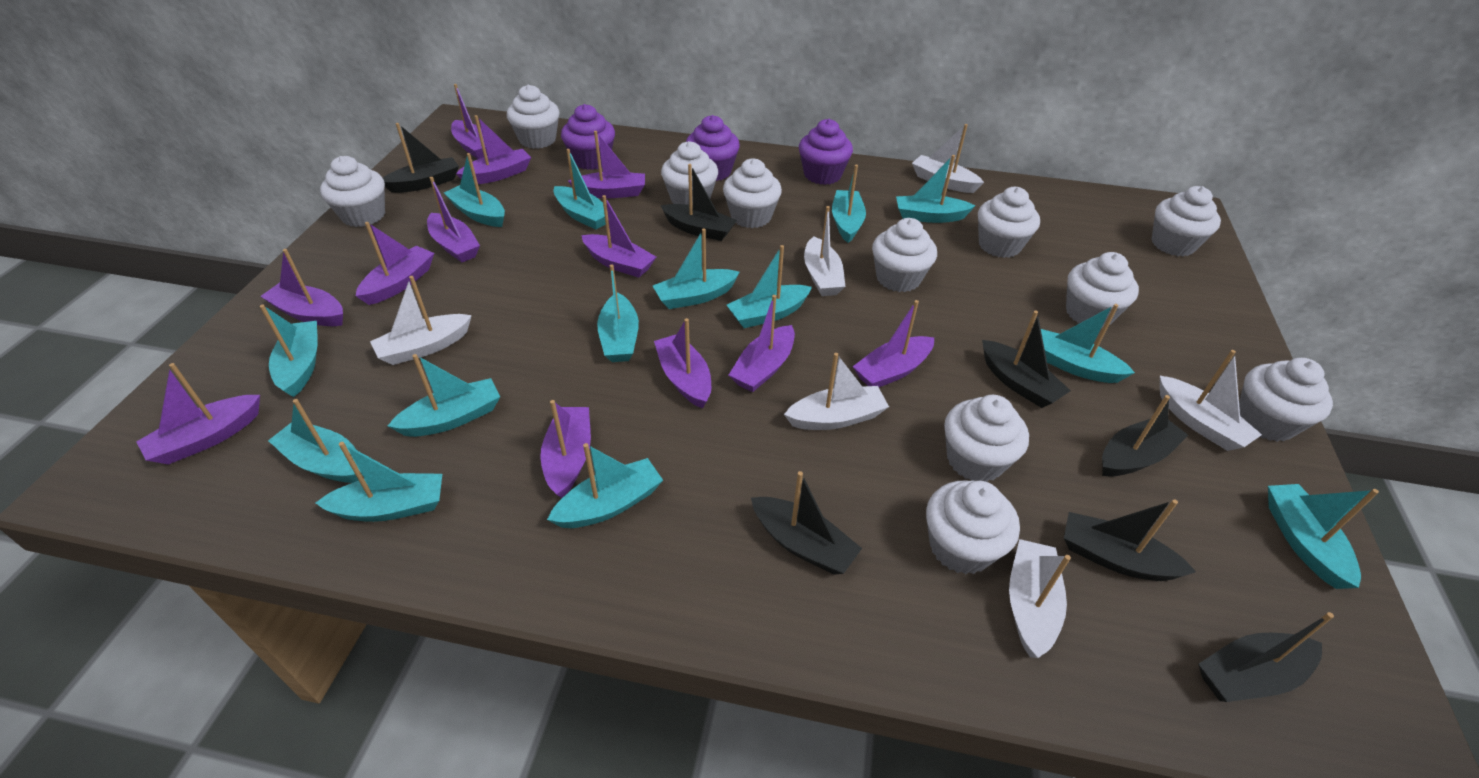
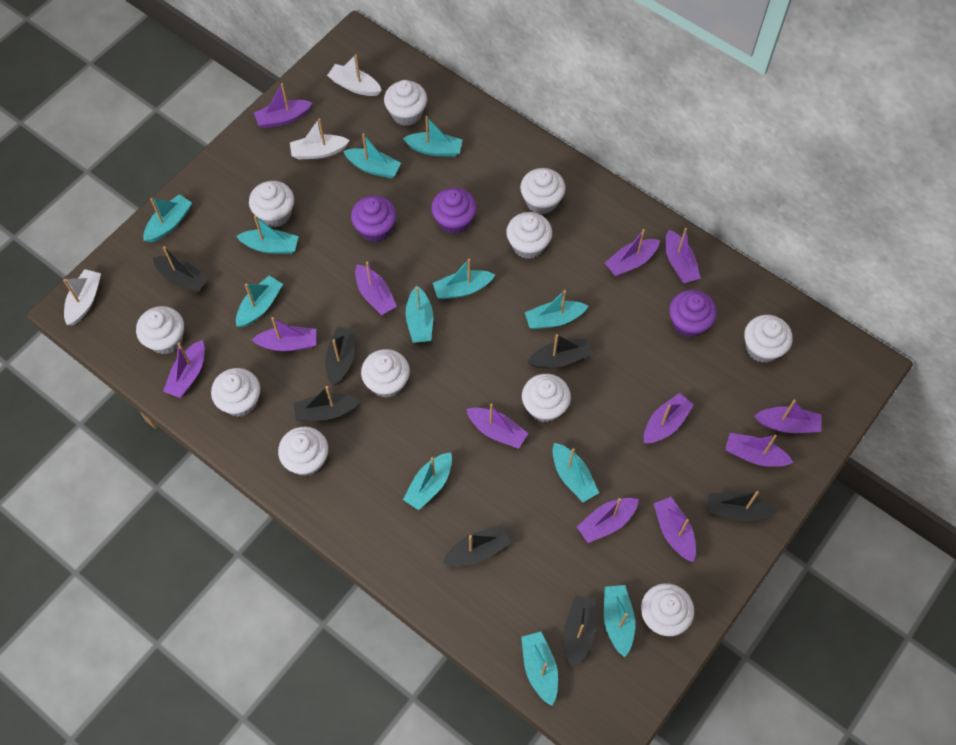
turquoise boat: 14 -> 12
white boat: 6 -> 3

